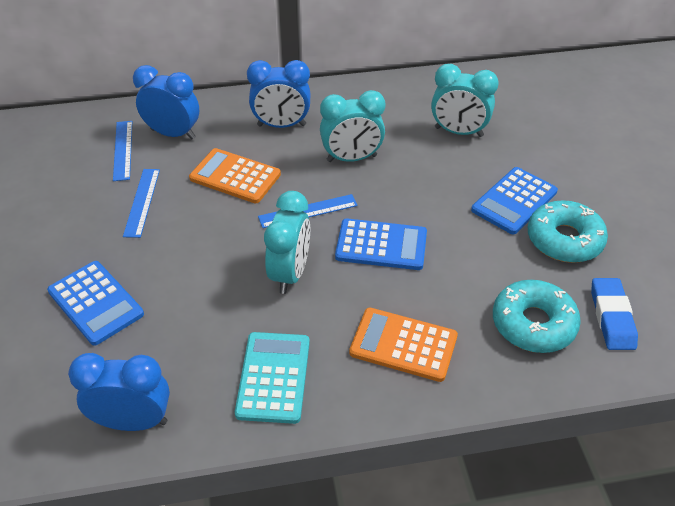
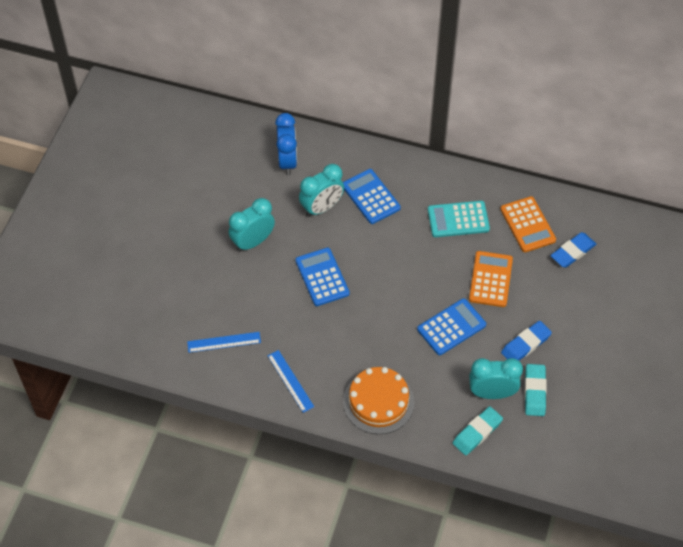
blue clock: 3 -> 1
blue eraser: 1 -> 2
blue ruler: 3 -> 2
orange cake: 0 -> 1
turquoise donut: 2 -> 0
turquoise eraser: 0 -> 2

